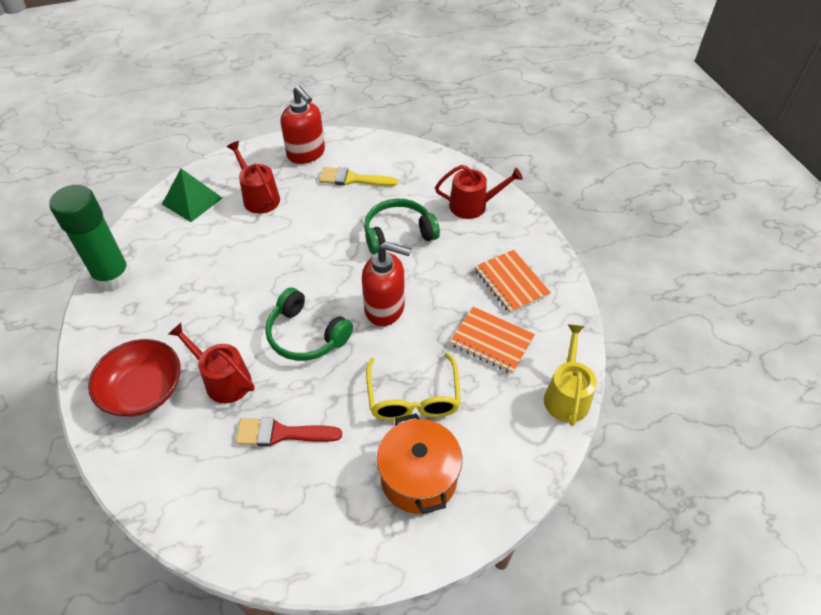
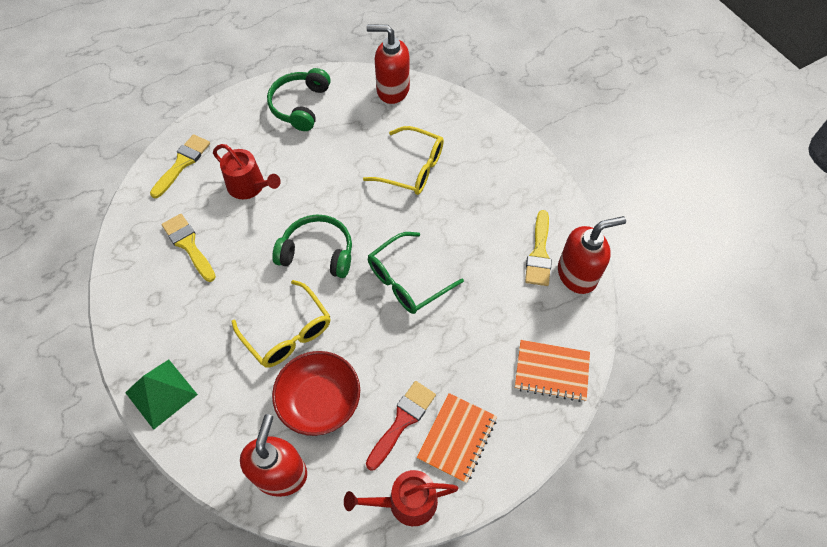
green glasses: 0 -> 1
green glue stick: 1 -> 0
orange pot: 1 -> 0
red soap dispenser: 2 -> 3
red watering can: 3 -> 2
yellow brush: 1 -> 3
yellow glasses: 1 -> 2
yellow watering can: 1 -> 0

